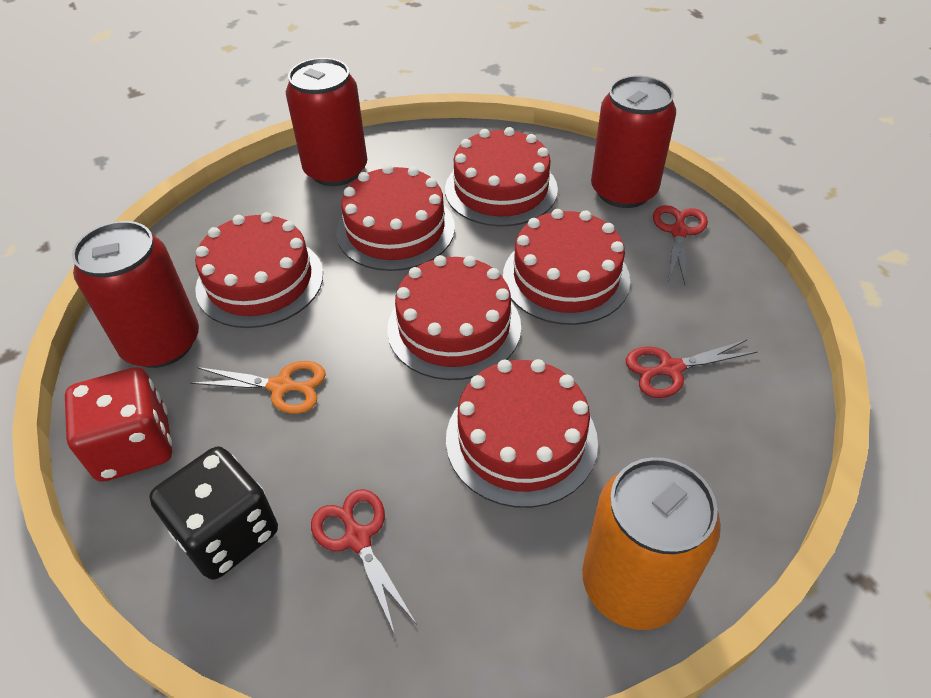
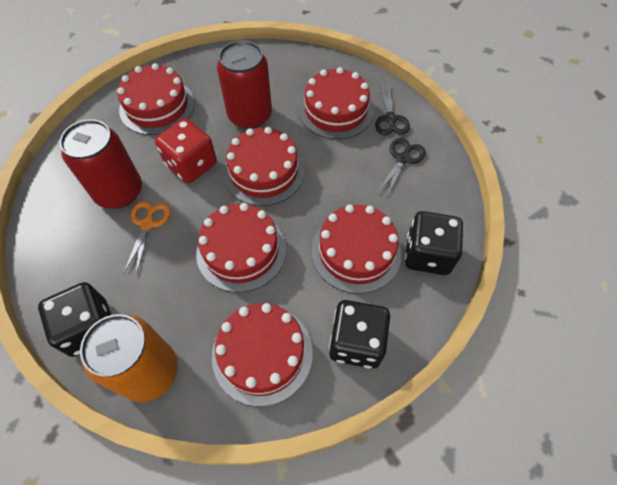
black dice: 1 -> 3
black scissors: 0 -> 2
red can: 3 -> 2
red scissors: 3 -> 0

